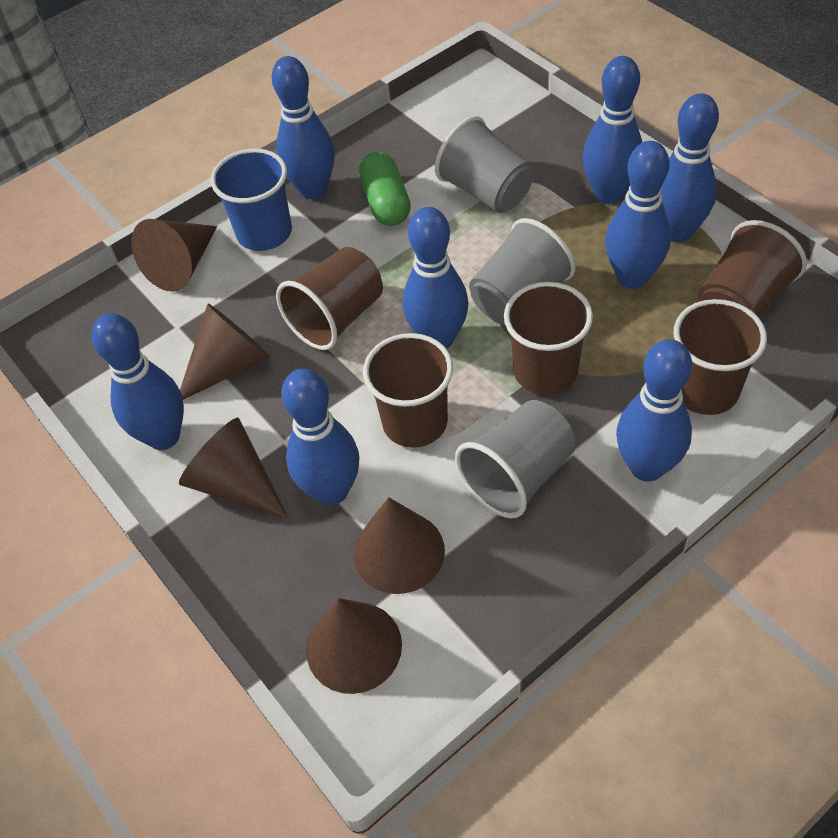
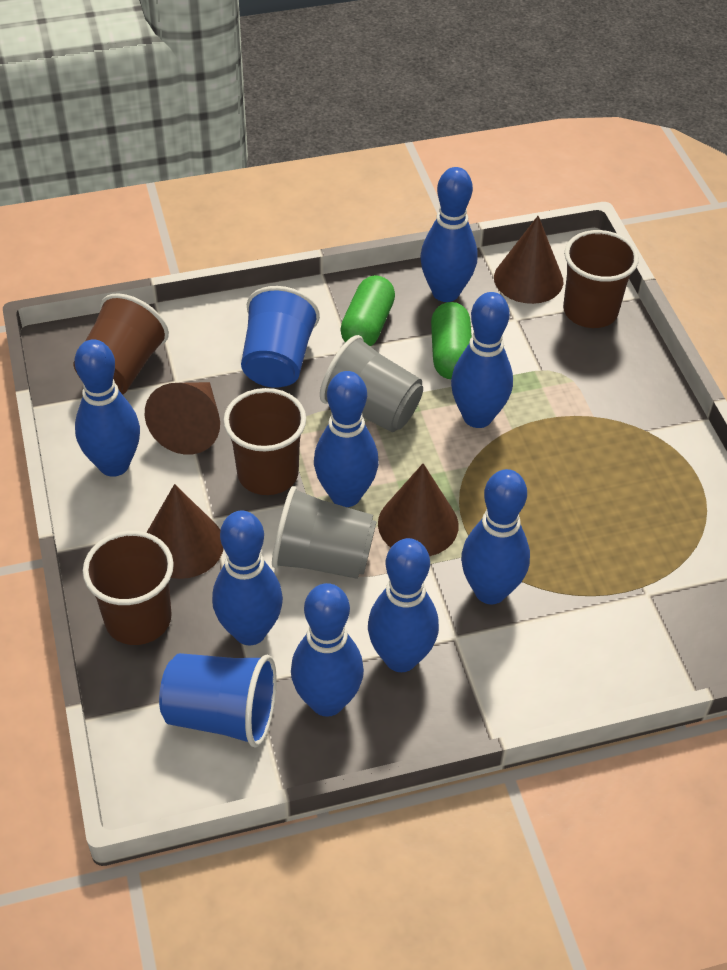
blue cup: 1 -> 2
brown cone: 5 -> 4
brown cup: 5 -> 4
green capsule: 1 -> 2
grey cup: 3 -> 2

